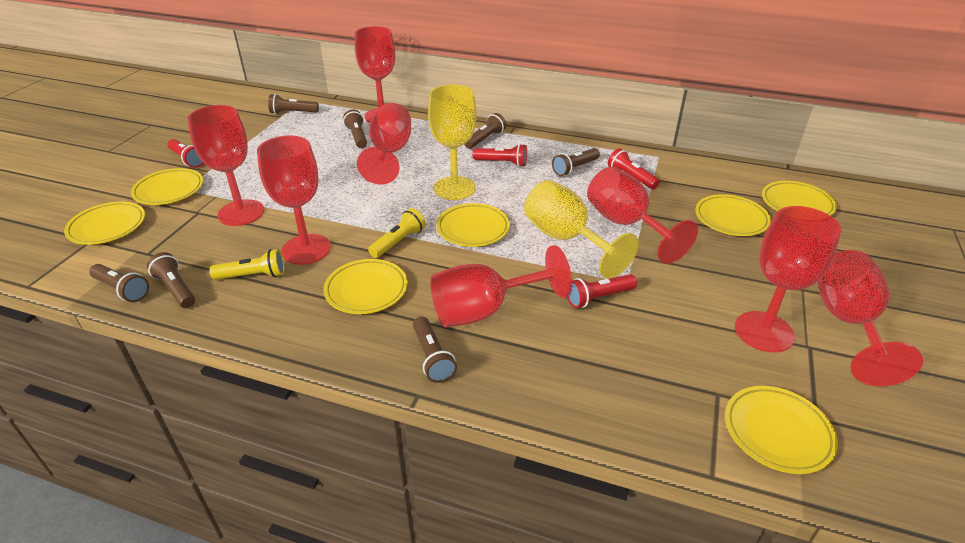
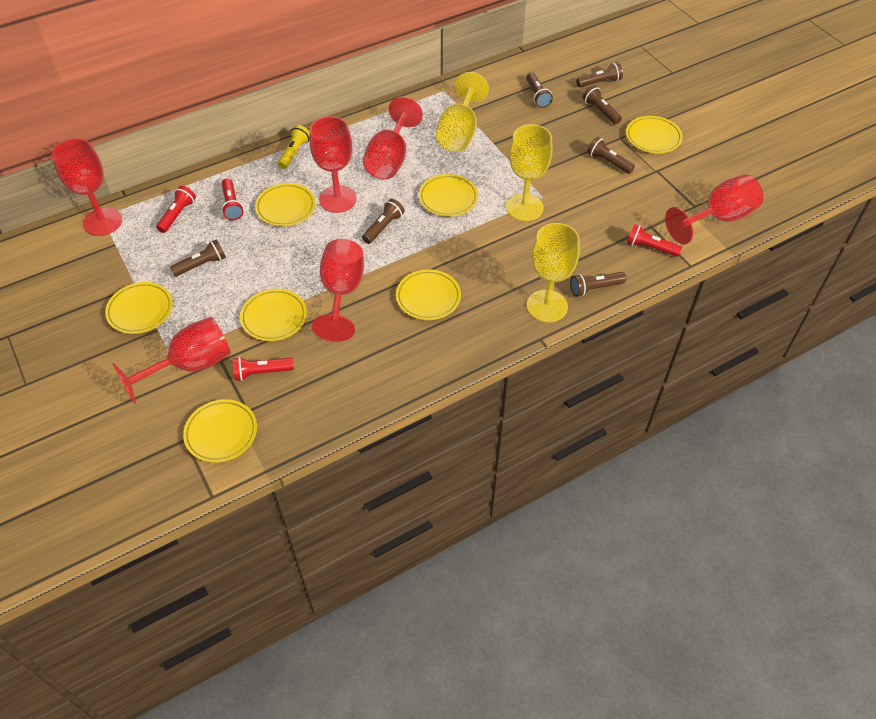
red goblet: 8 -> 6
yellow flashlight: 2 -> 1
yellow goblet: 2 -> 3

